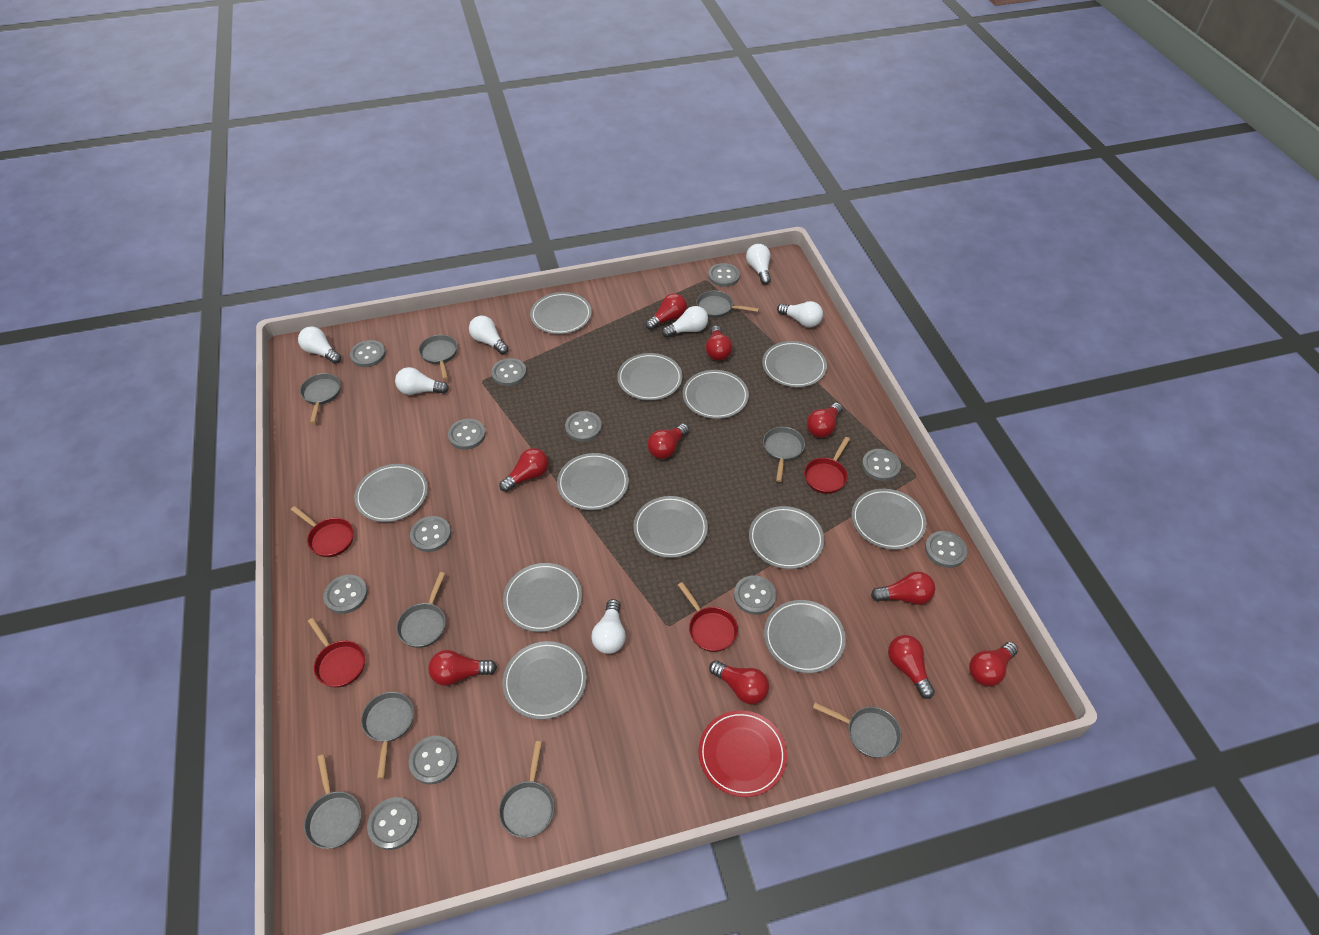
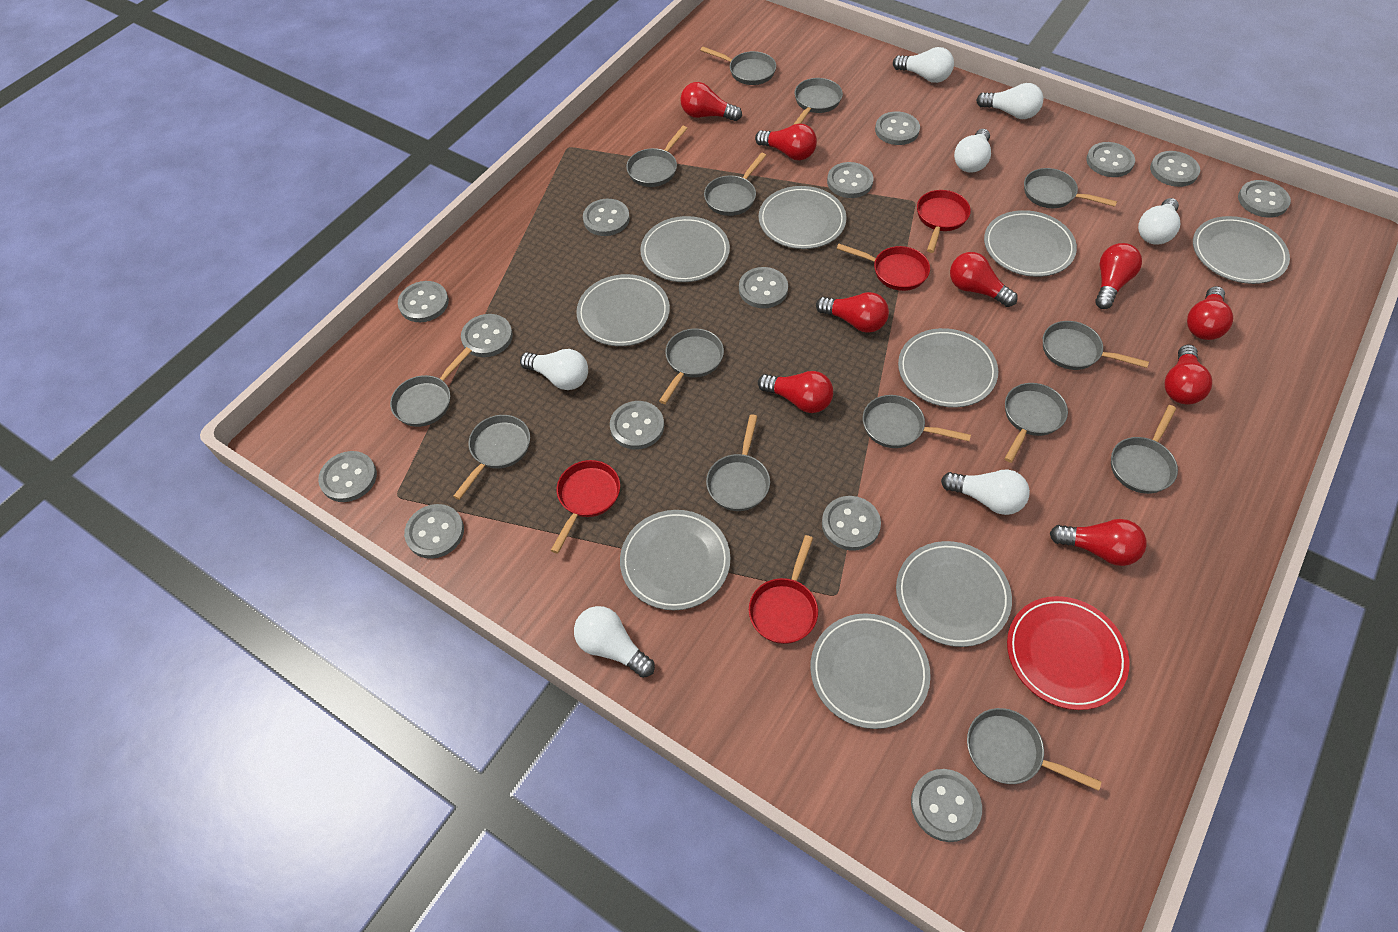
grey button: 12 -> 14
grey pan: 9 -> 14
grey plate: 12 -> 9
red light bulb: 10 -> 9

